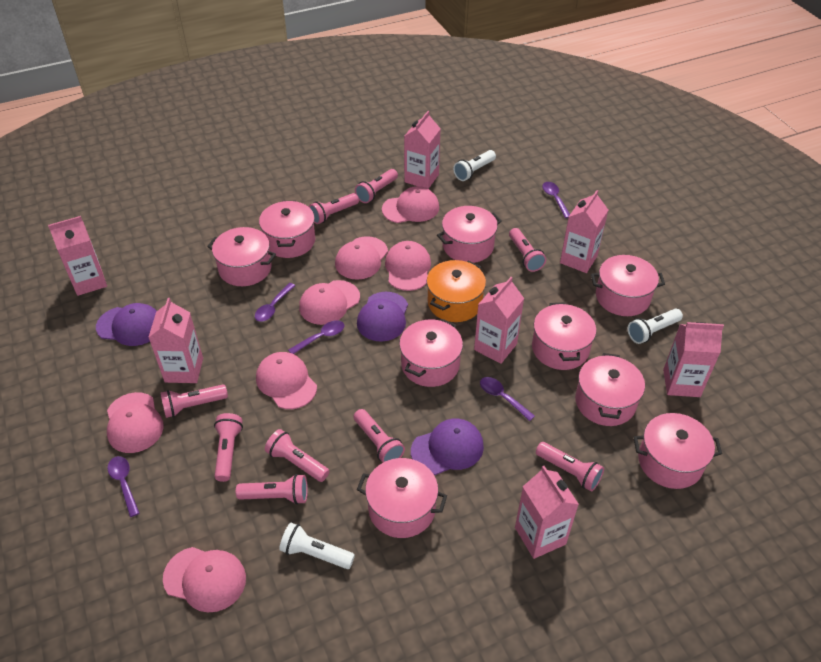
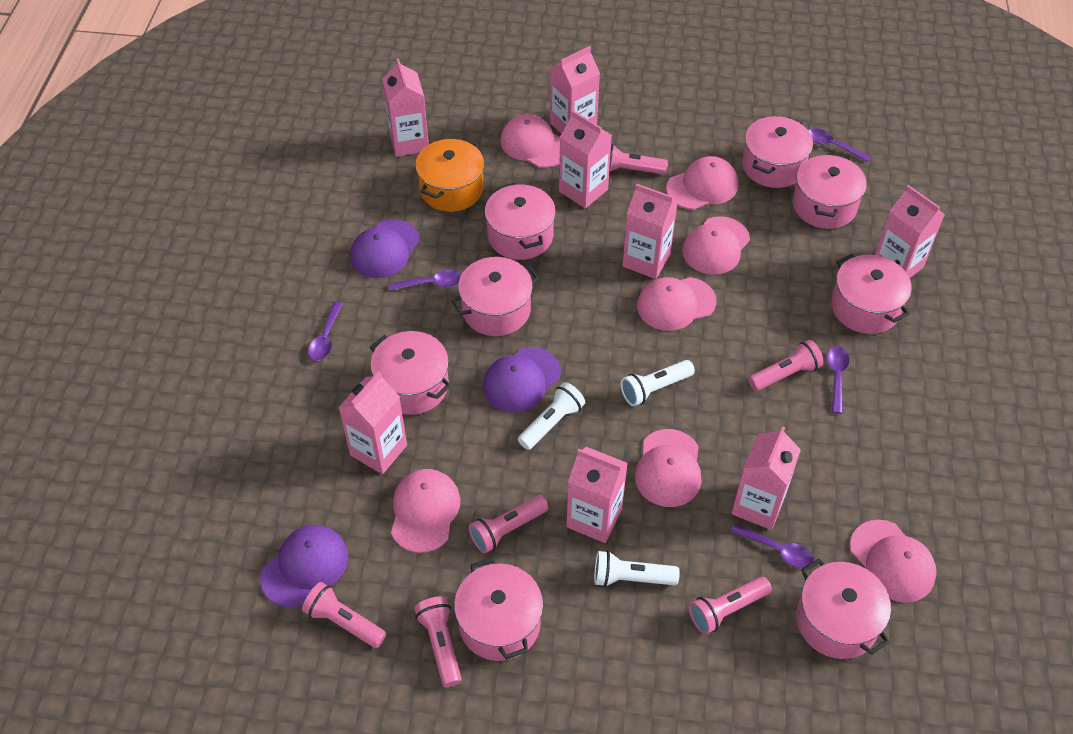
pink carton: 7 -> 8
pink flashlight: 9 -> 6
pink pot: 9 -> 8

